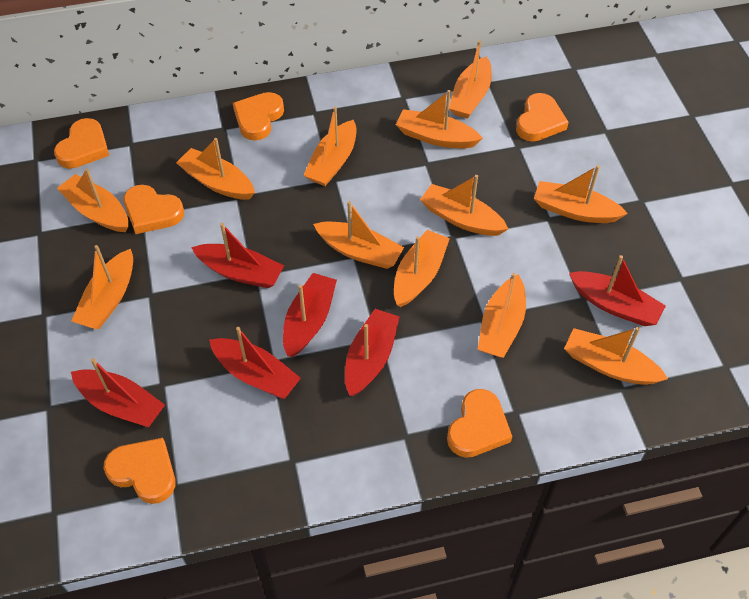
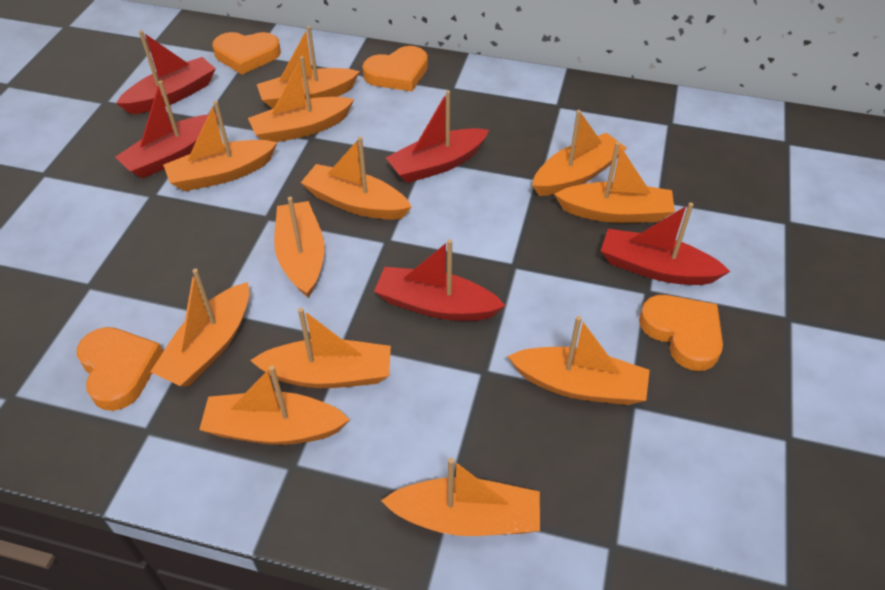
orange heart: 6 -> 4
red boat: 6 -> 5

